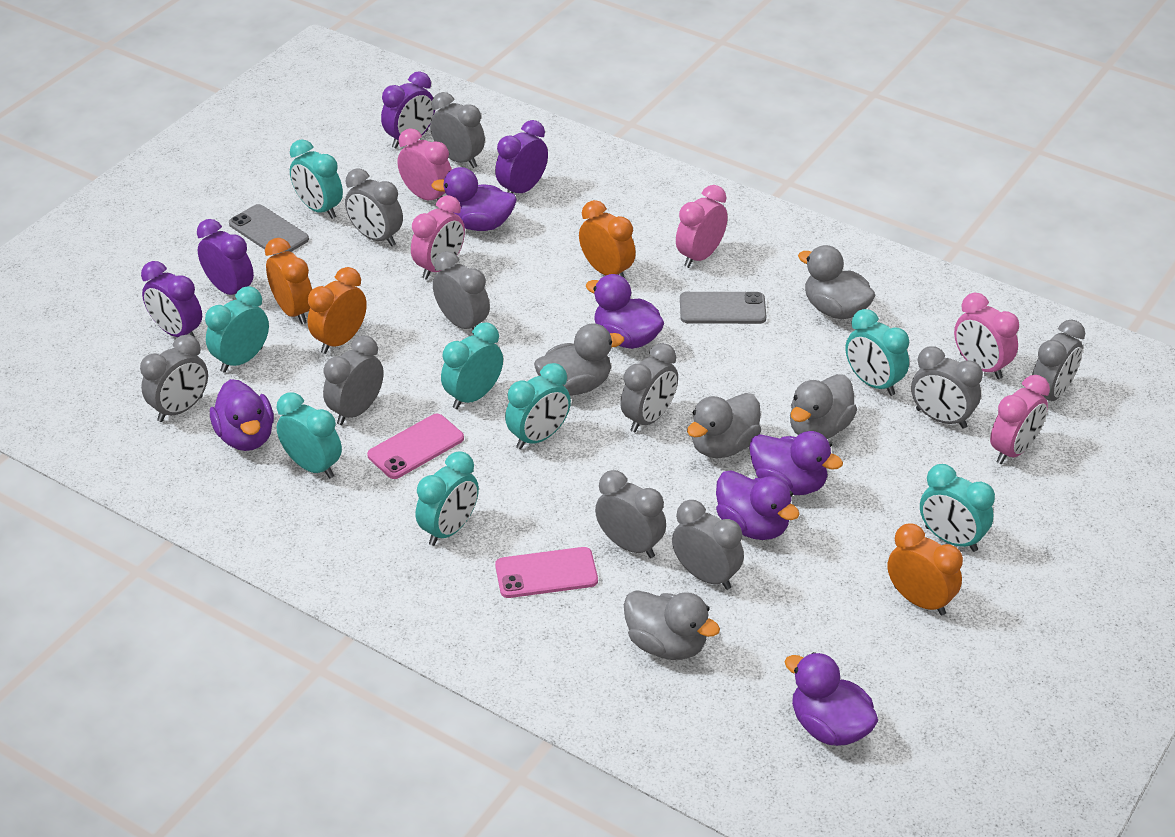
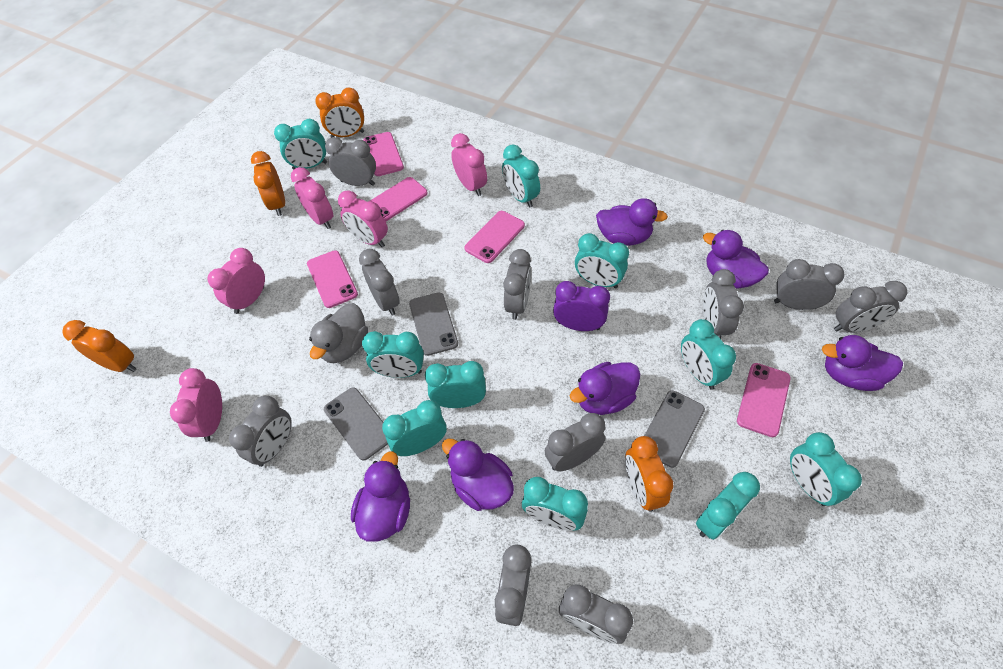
grey duck: 5 -> 1
grey phone: 2 -> 3
pink phone: 2 -> 5
purple clock: 4 -> 1
turquoise clock: 8 -> 10

